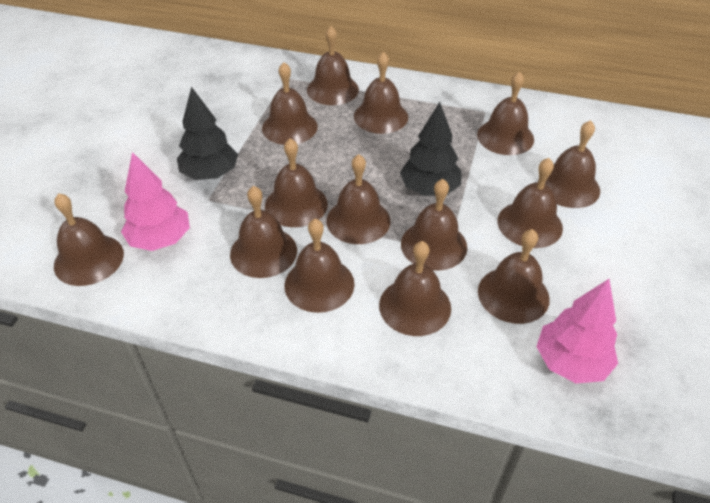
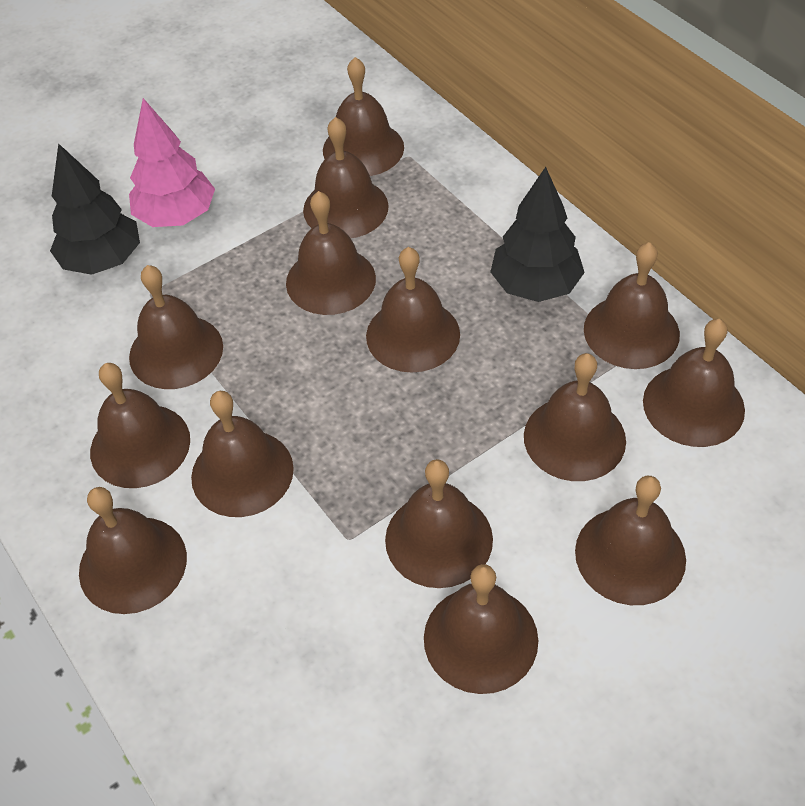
pink tree: 2 -> 1

